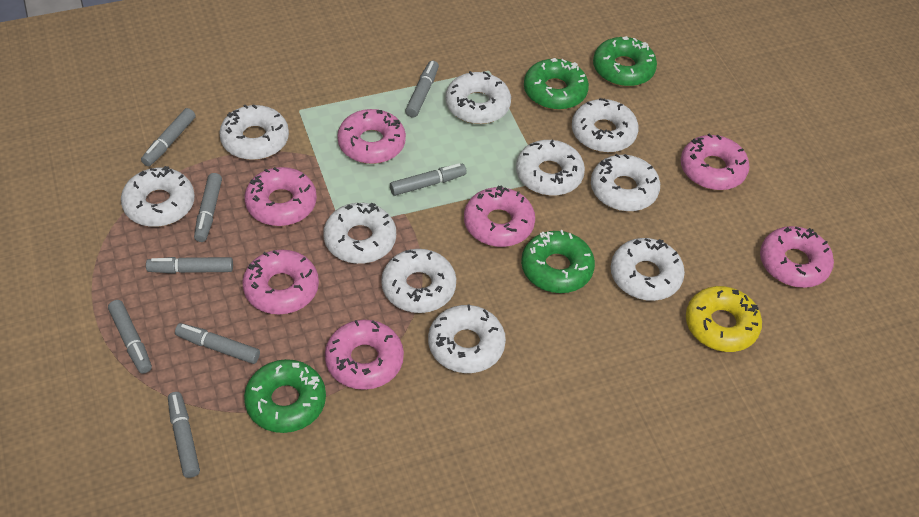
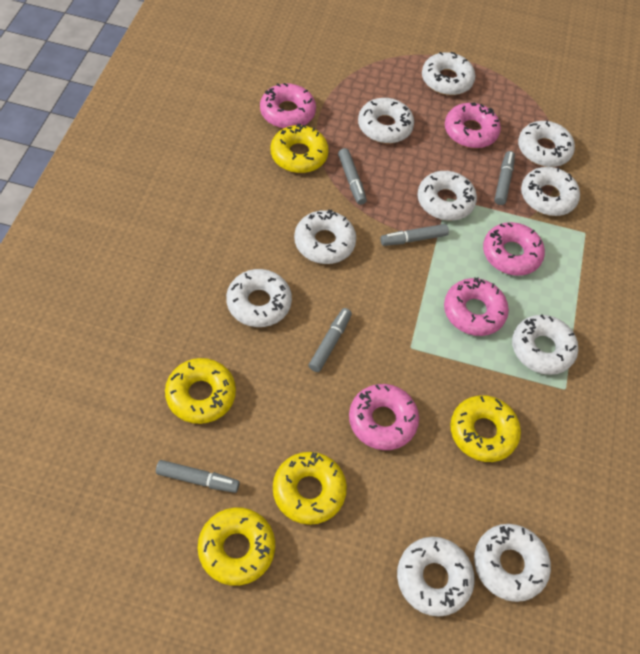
green donut: 4 -> 0
grey marker: 8 -> 5
pink donut: 7 -> 5
yellow donut: 1 -> 5

